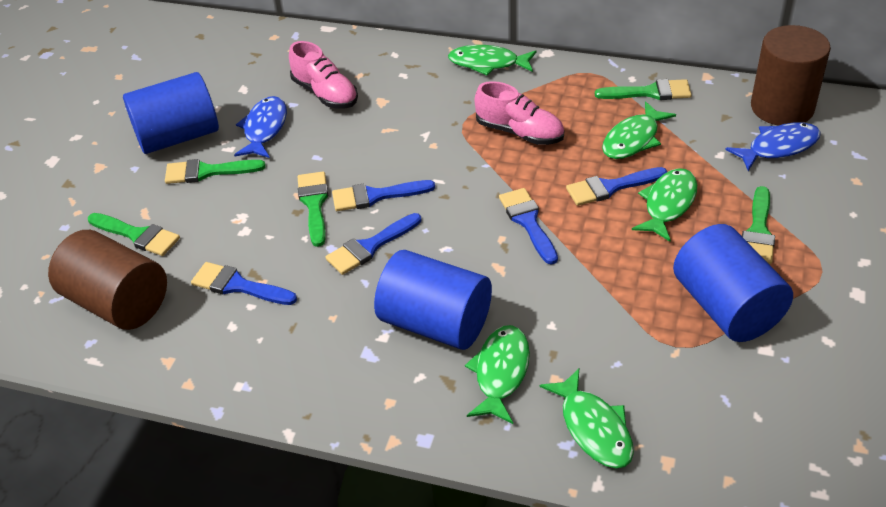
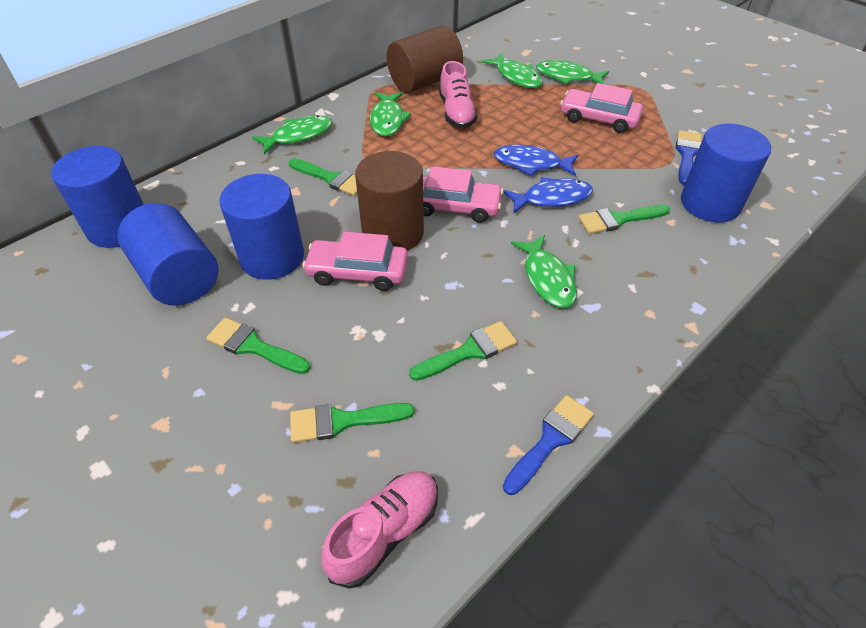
blue brush: 5 -> 2
blue cylinder: 3 -> 4
pink car: 0 -> 3

